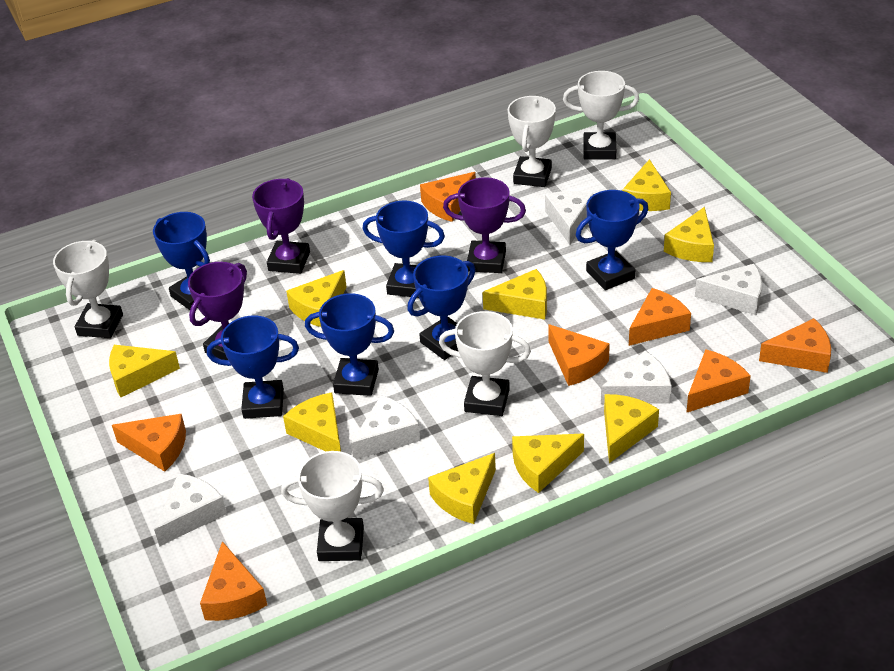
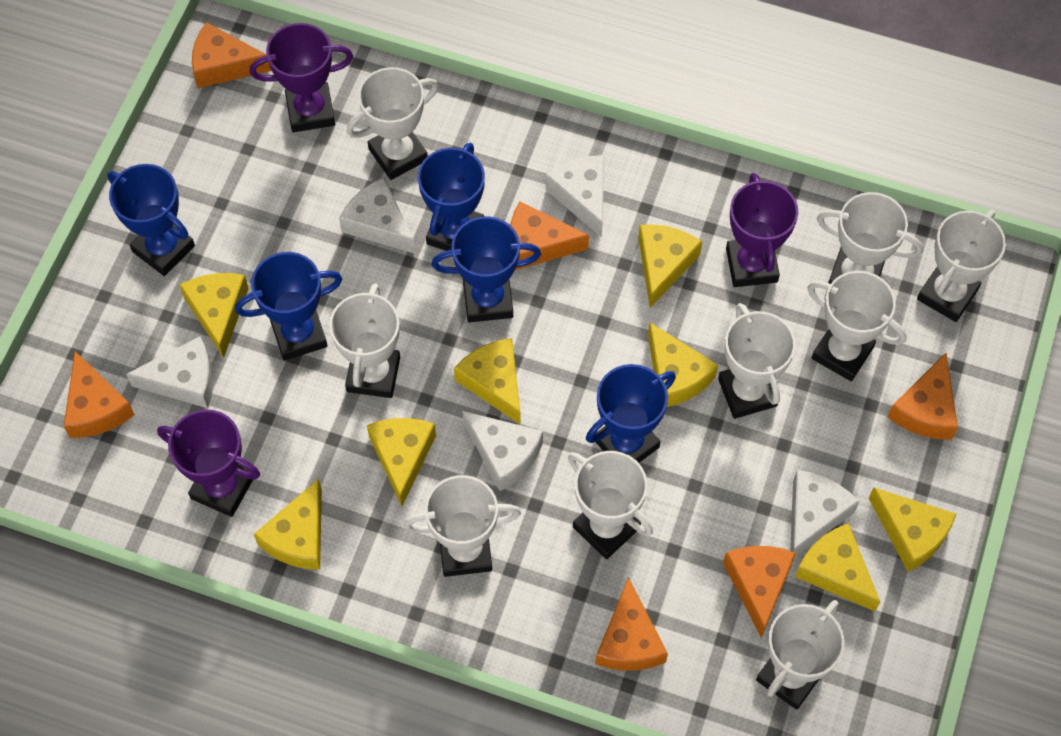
blue trophy: 6 -> 5
orange cheese: 7 -> 6
white trophy: 5 -> 9
yellow cheese: 9 -> 8

